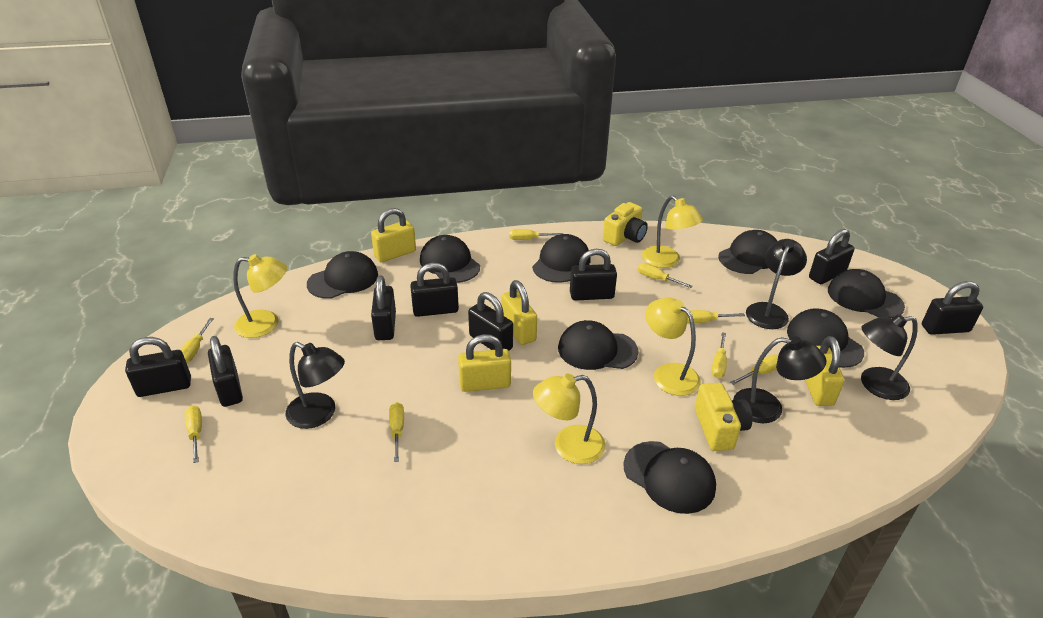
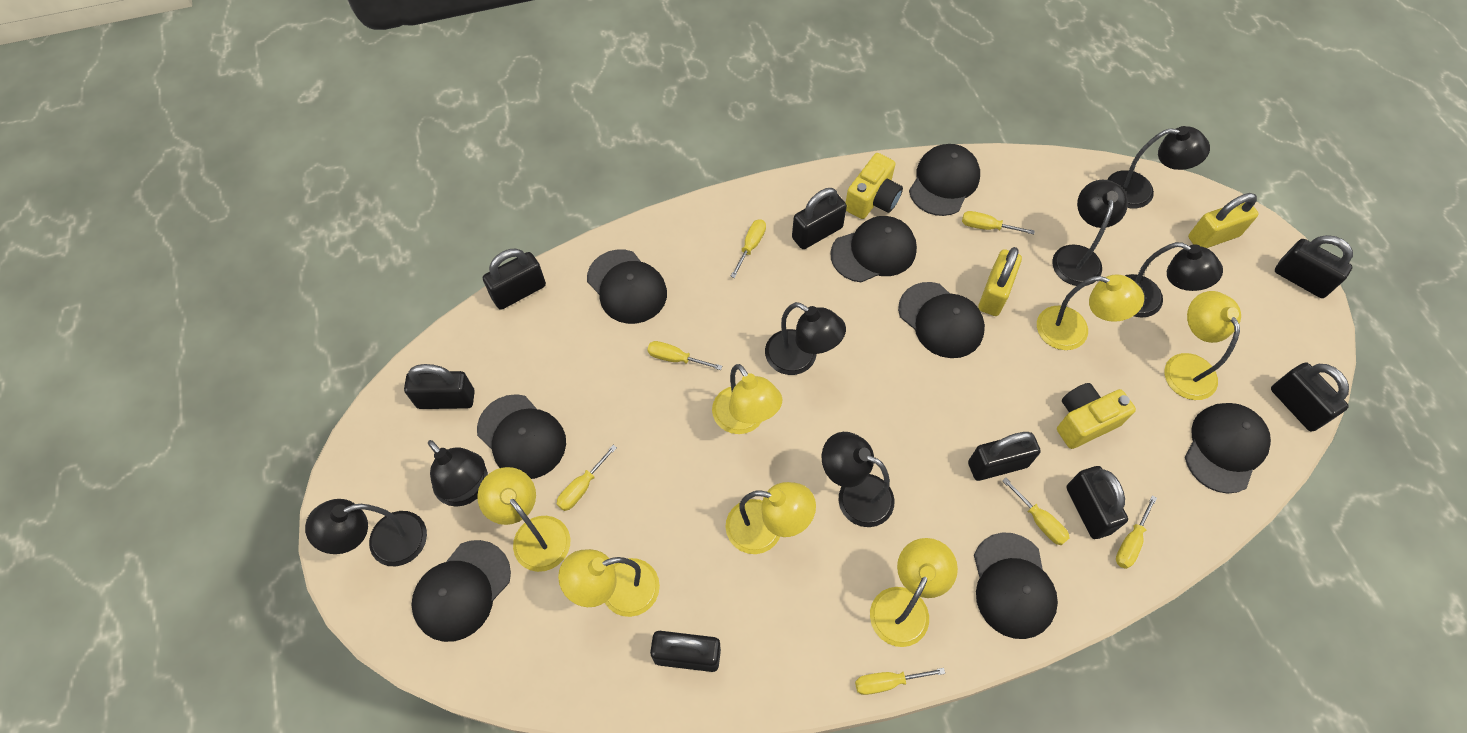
black lamp: 4 -> 7
yellow lamp: 4 -> 7
yellow padlock: 4 -> 2
yellow screwdriver: 8 -> 7

